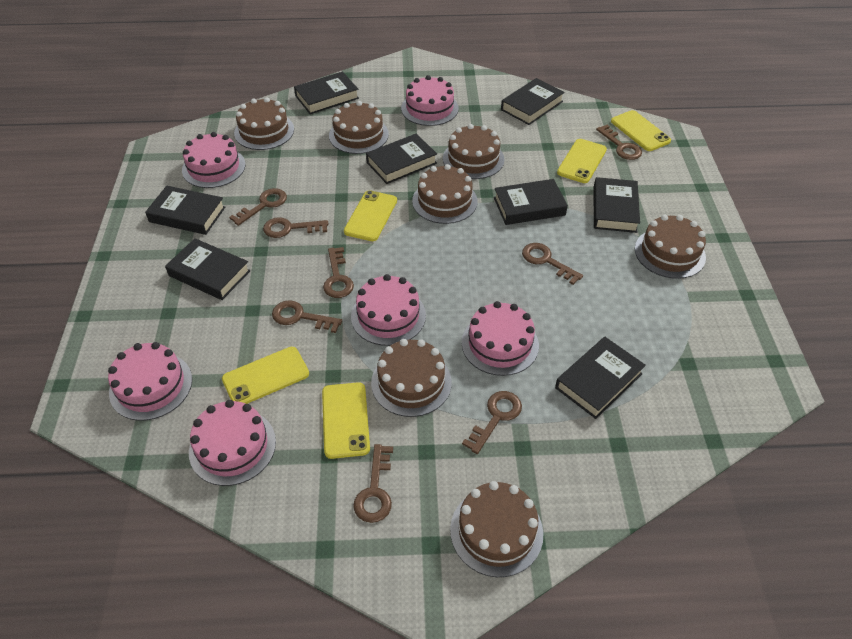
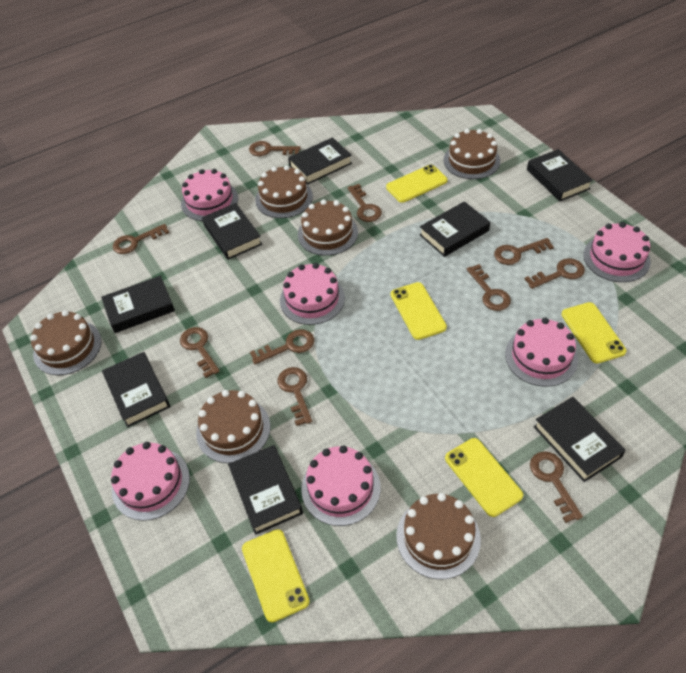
brown cake: 7 -> 6
brown key: 8 -> 10

